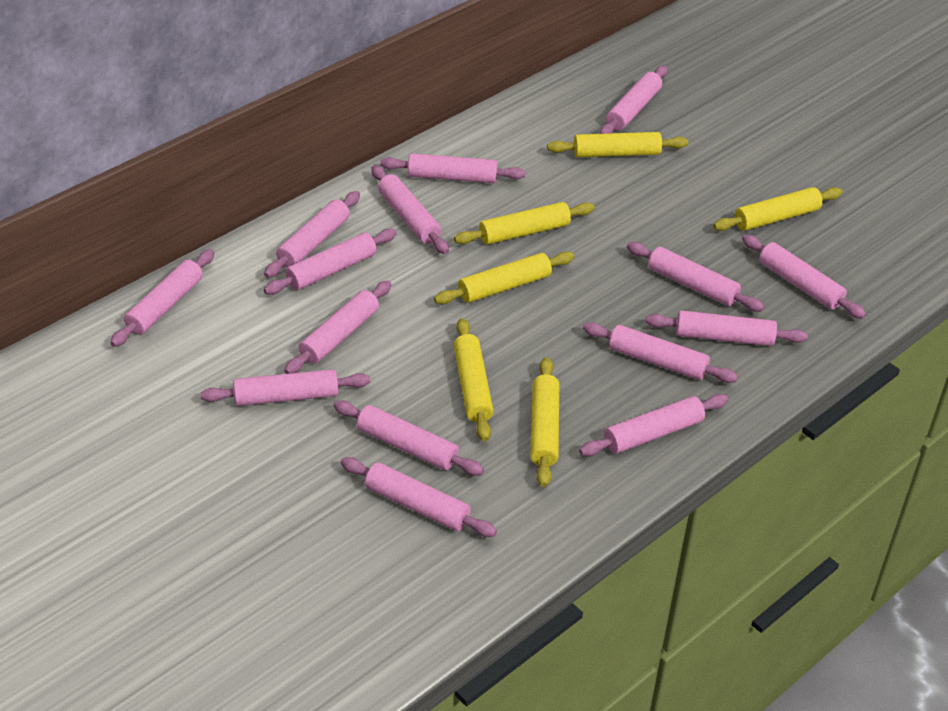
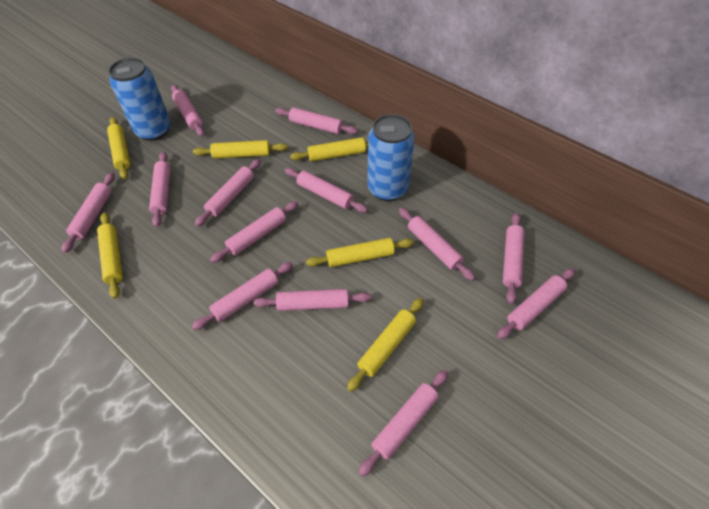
blue can: 0 -> 2
pink rolling pin: 15 -> 13

